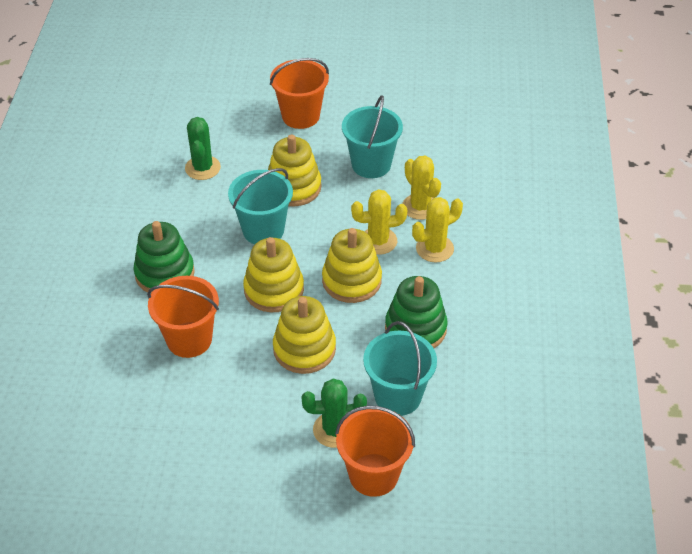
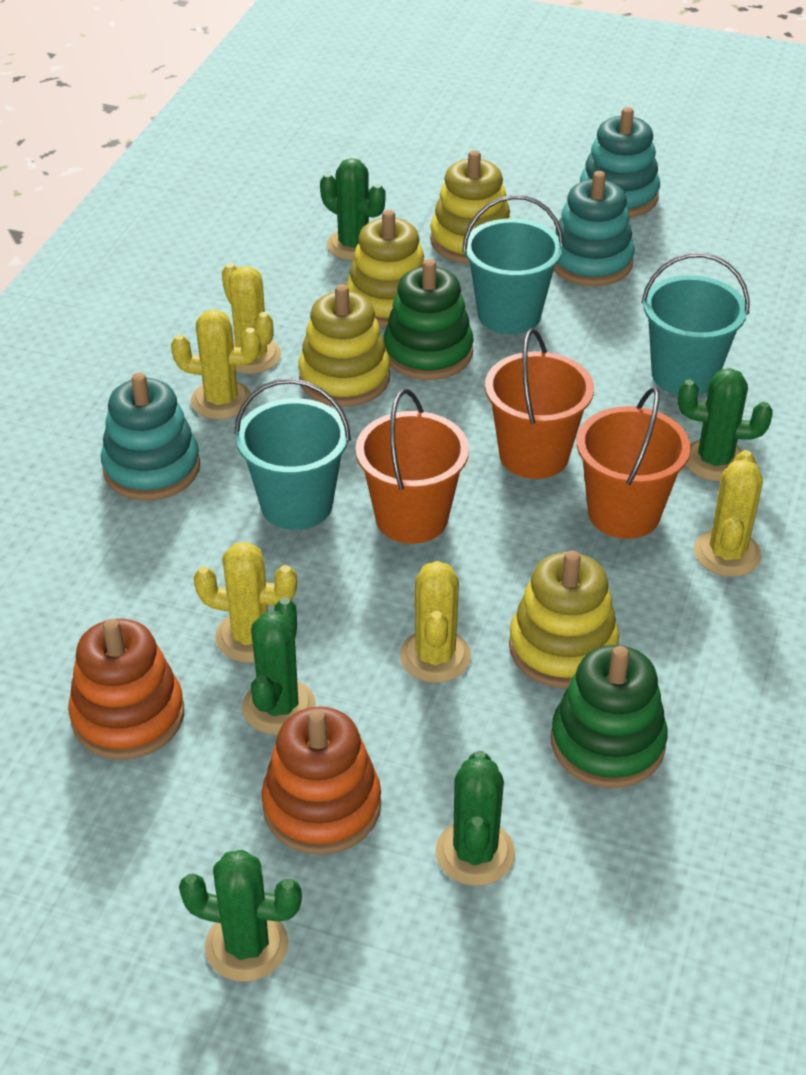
green cactus: 2 -> 5
orange stacking toy: 0 -> 2
turquoise stacking toy: 0 -> 3
yellow cactus: 3 -> 5

